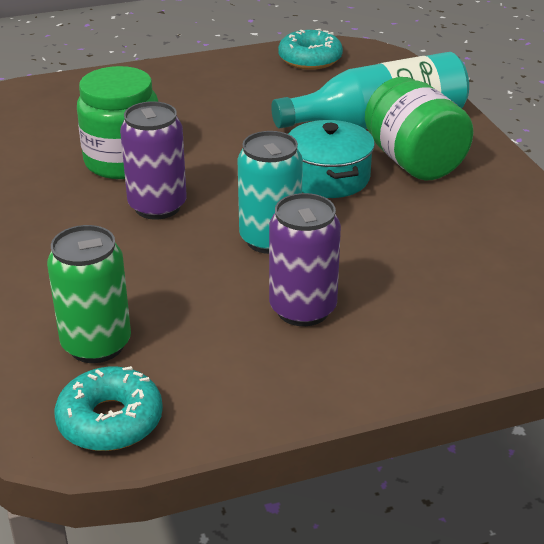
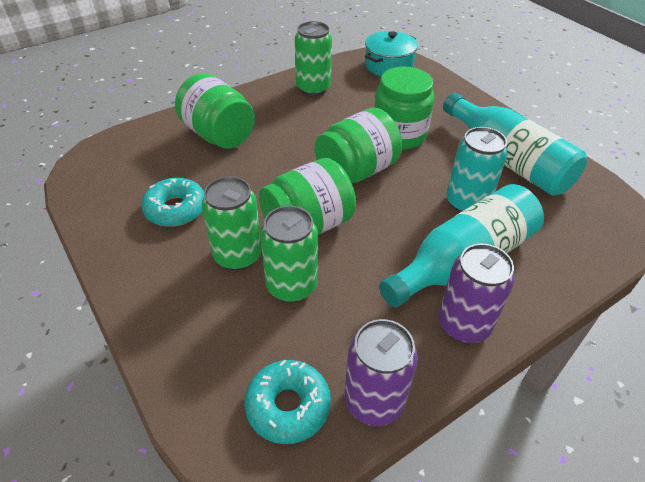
green can: 1 -> 3
green jar: 2 -> 4
turquoise bottle: 1 -> 2

